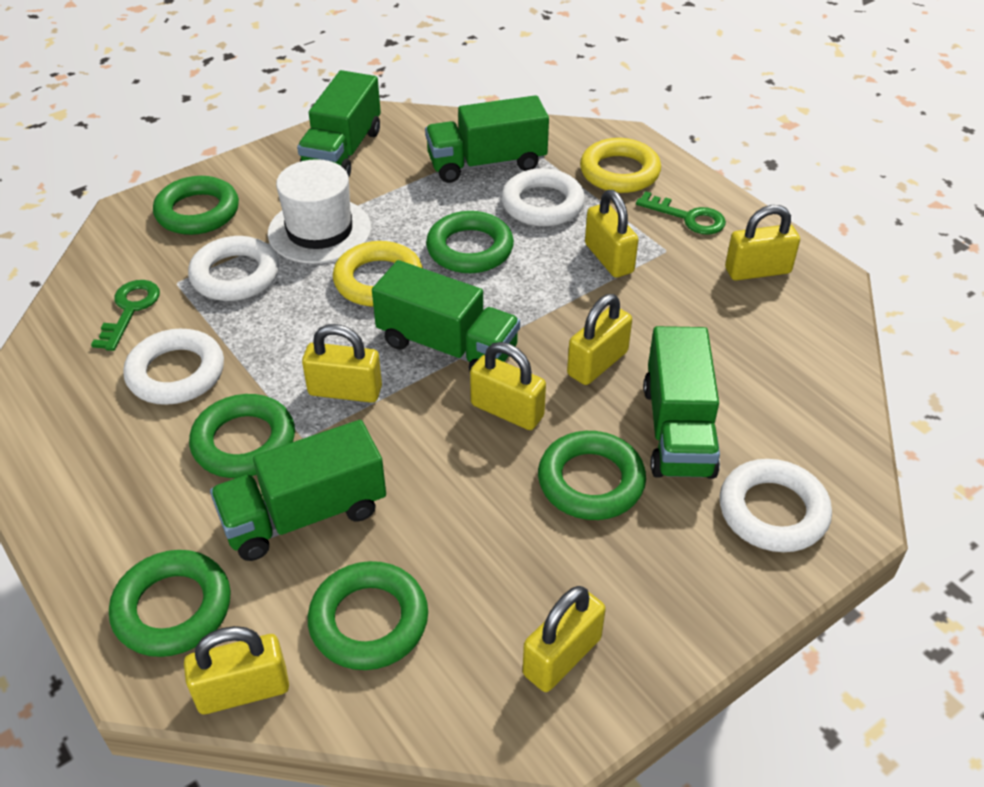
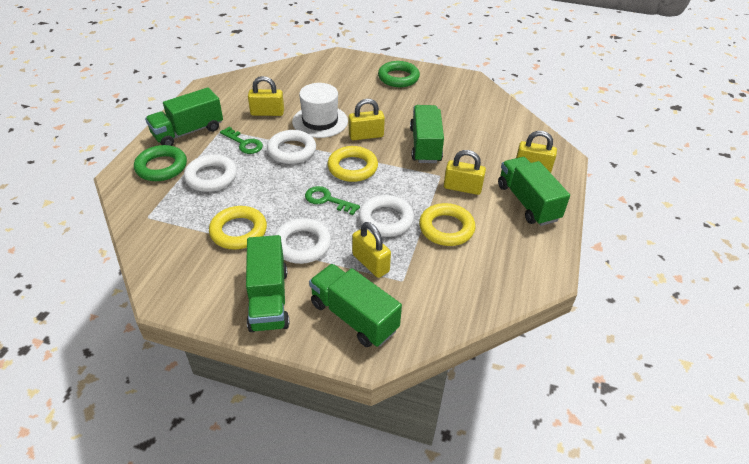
green ring: 6 -> 2
yellow padlock: 7 -> 5
yellow ring: 2 -> 3

